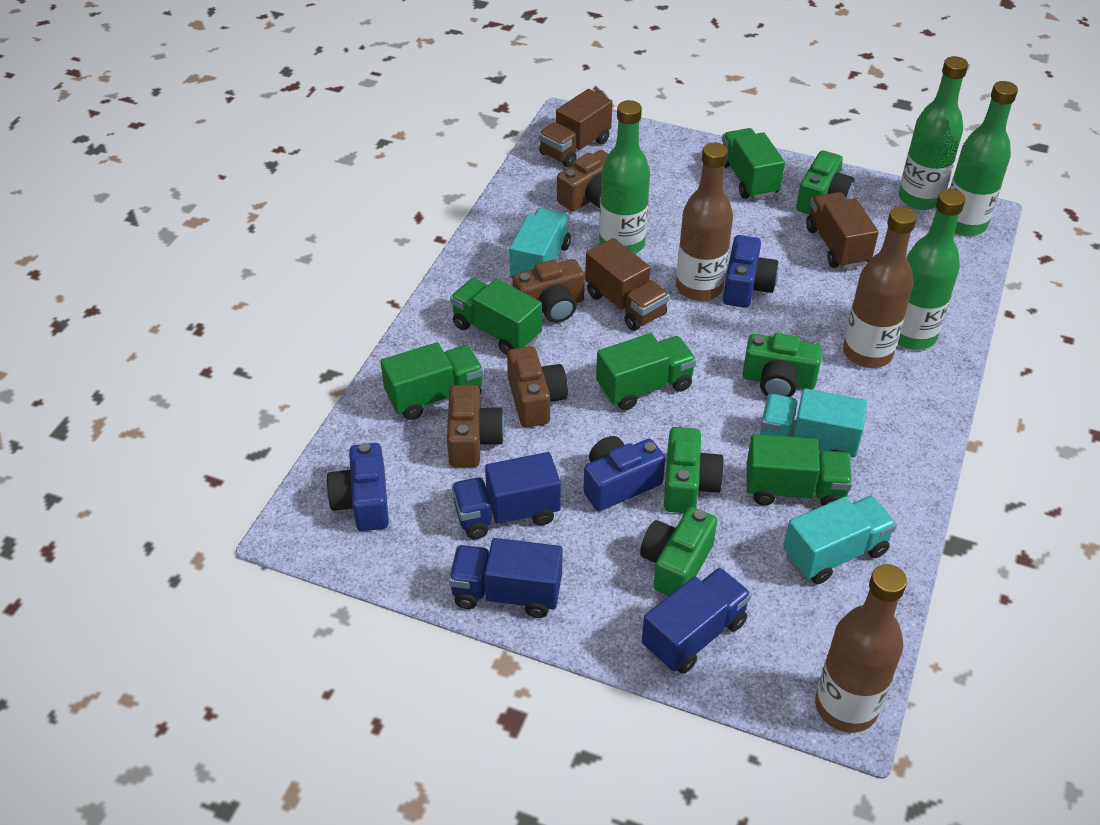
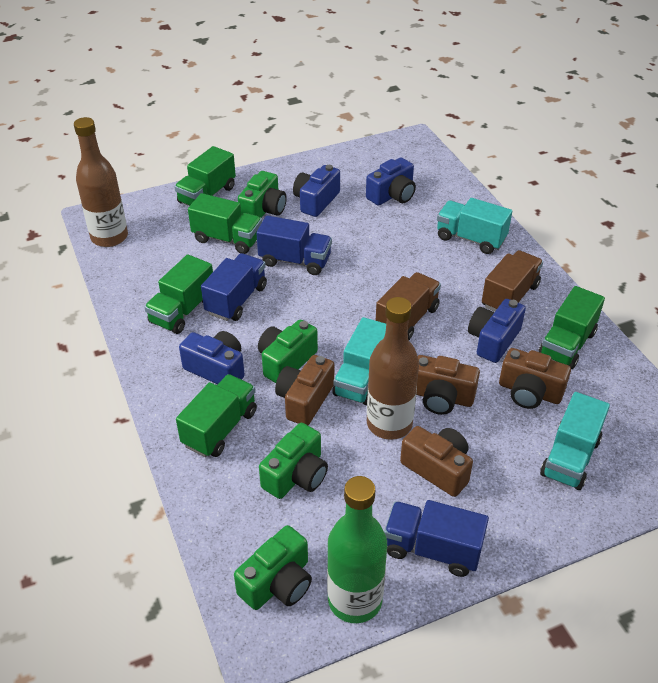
blue camera: 3 -> 4
brown bottle: 3 -> 2
brown truck: 3 -> 2
green bottle: 4 -> 1

